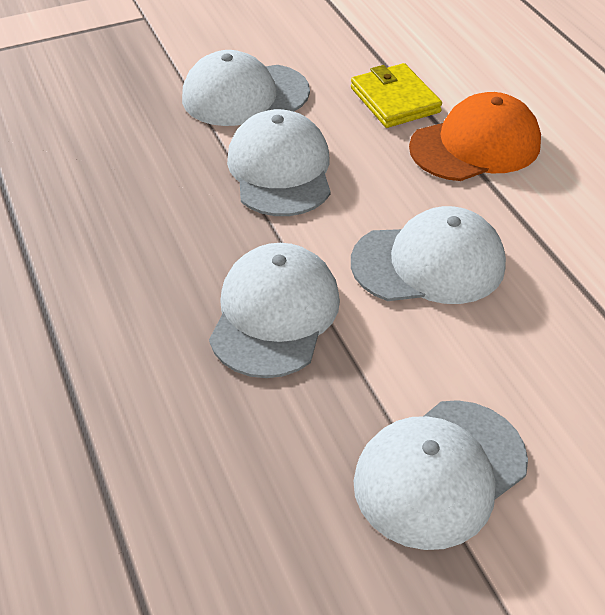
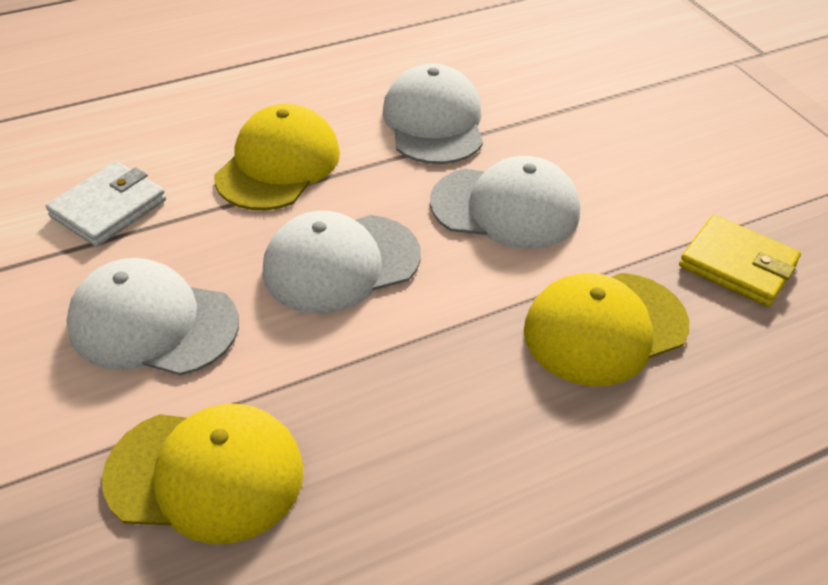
orange cap: 1 -> 0
white cap: 5 -> 4
white wallet: 0 -> 1
yellow cap: 0 -> 3

